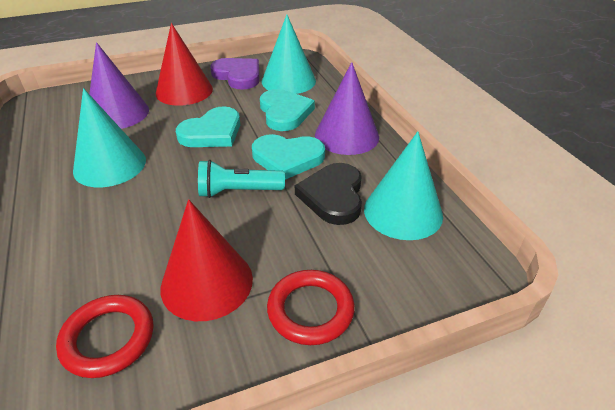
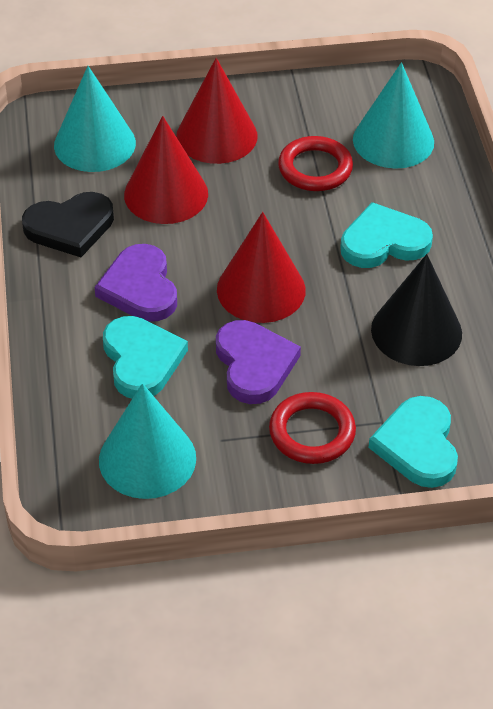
black cone: 0 -> 1
purple cone: 2 -> 0
purple heart: 1 -> 2
red cone: 2 -> 3
turquoise flashlight: 1 -> 0

